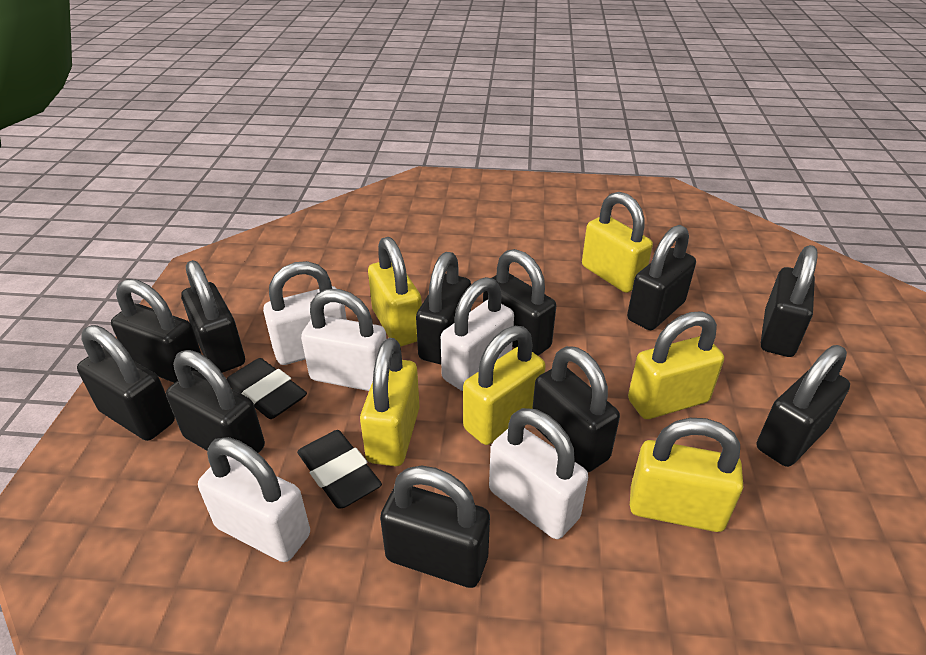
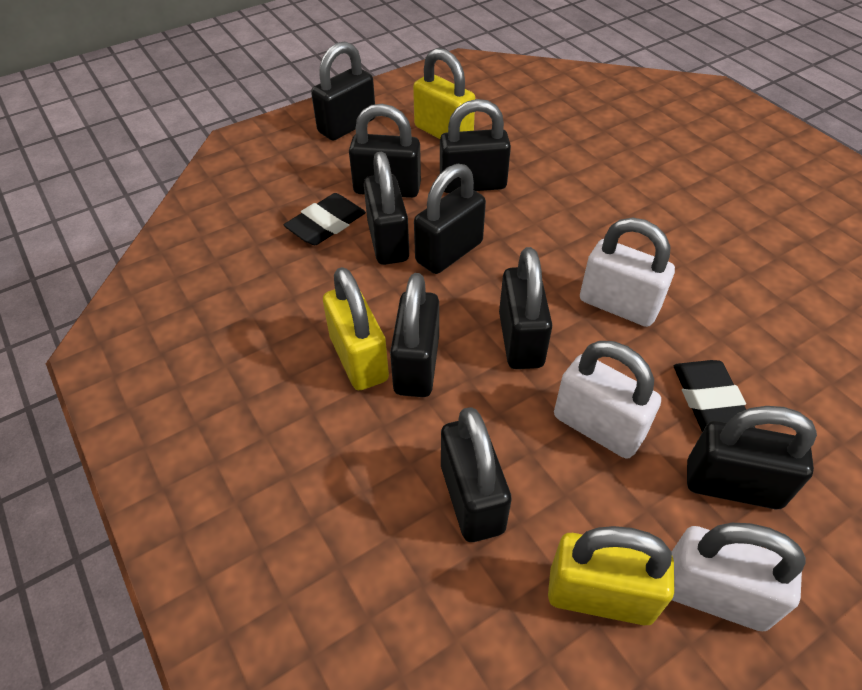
black padlock: 11 -> 9
white padlock: 5 -> 3
yellow padlock: 6 -> 3

